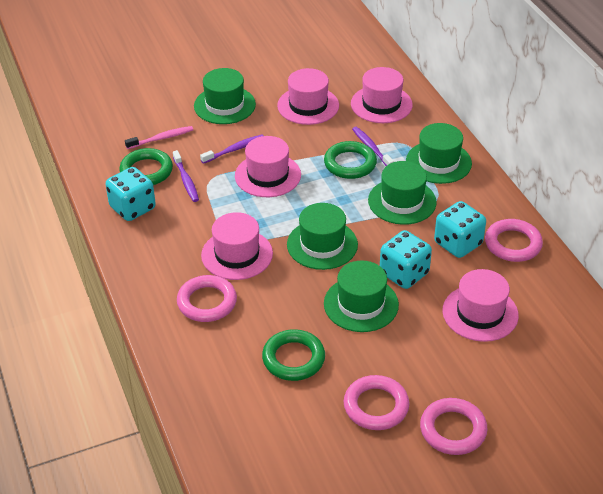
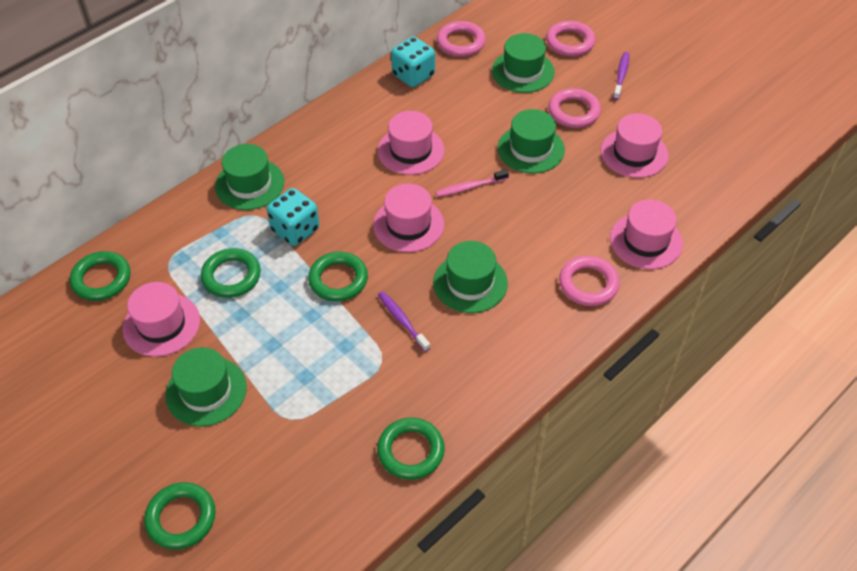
green ring: 3 -> 5
purple toothbrush: 3 -> 2
turquoise dice: 3 -> 2

